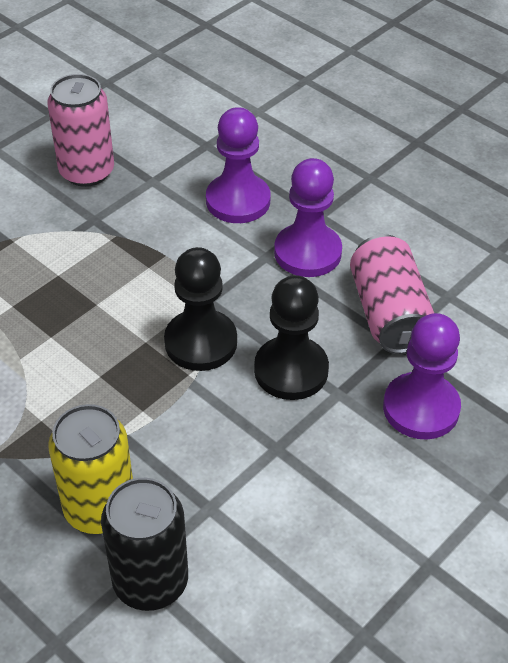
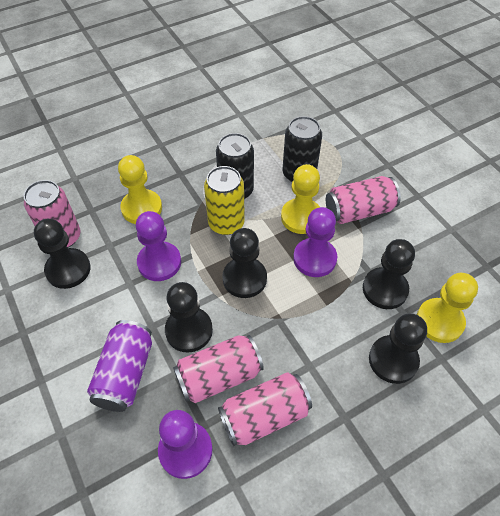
black can: 1 -> 2
black pawn: 2 -> 5
pink can: 2 -> 4
purple can: 0 -> 1
yellow pawn: 0 -> 3

